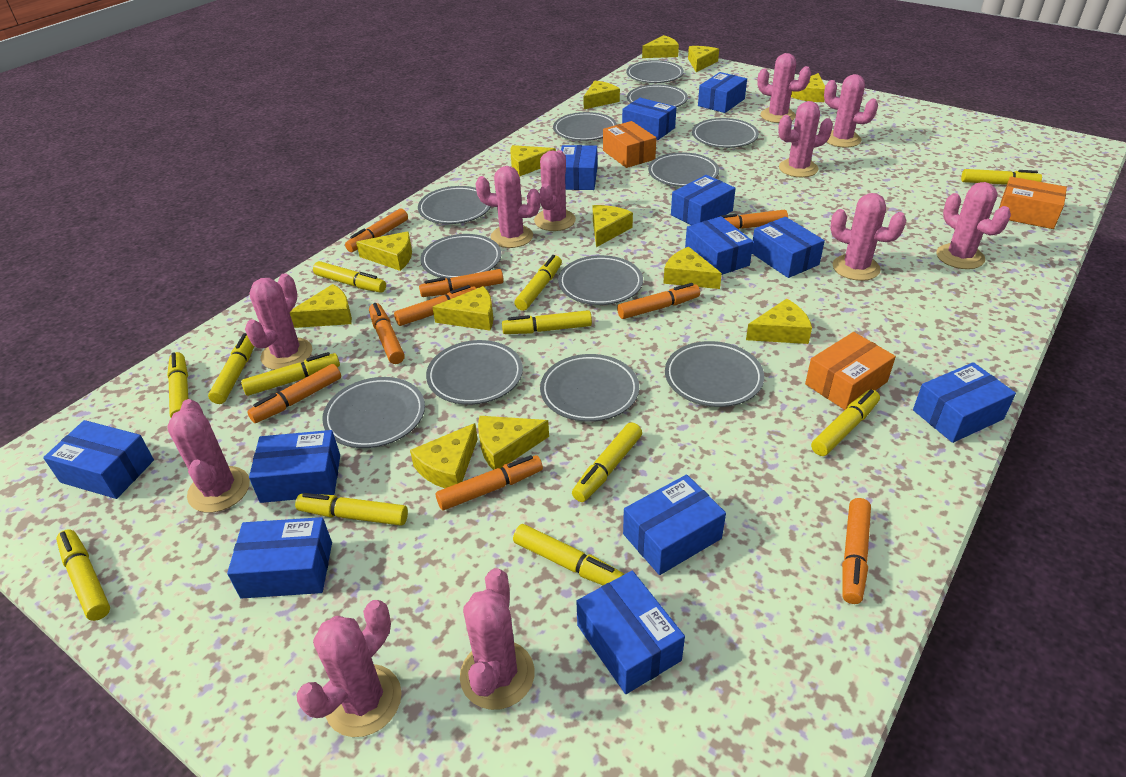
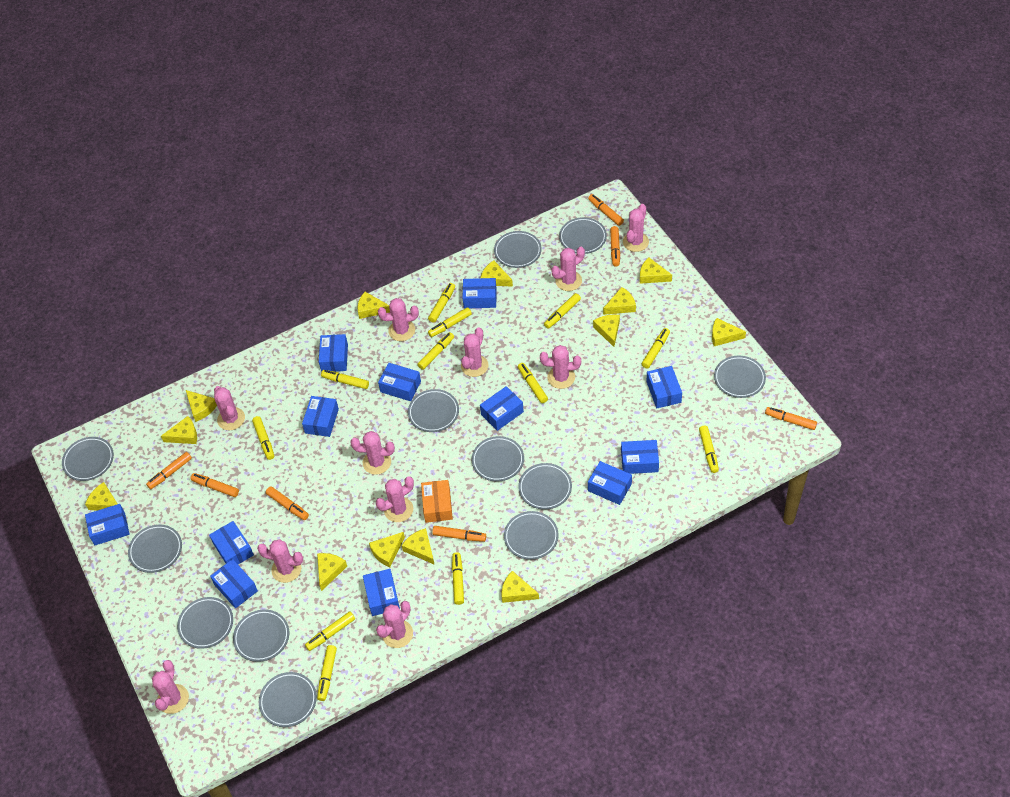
orange box: 3 -> 1
orange marker: 9 -> 7

